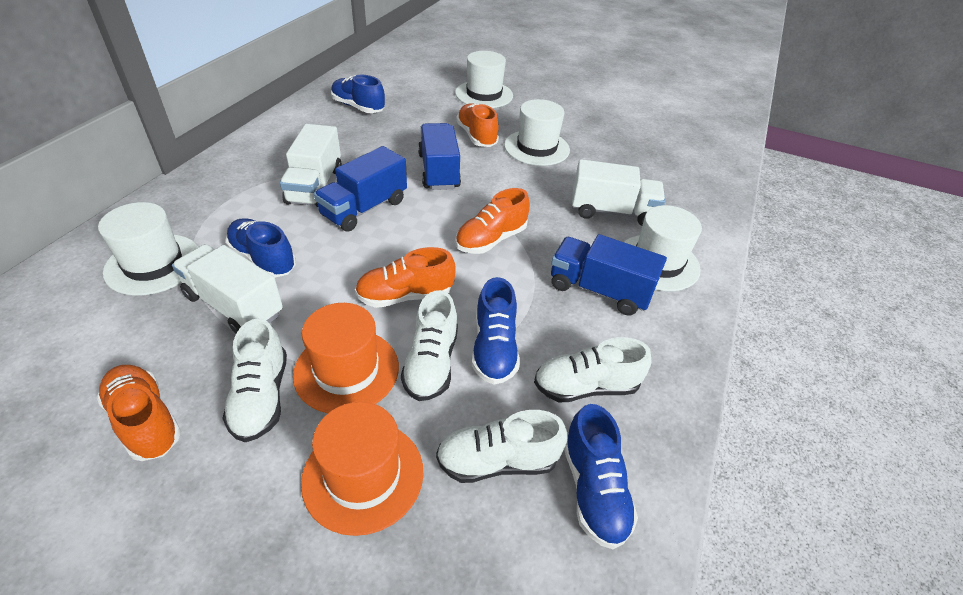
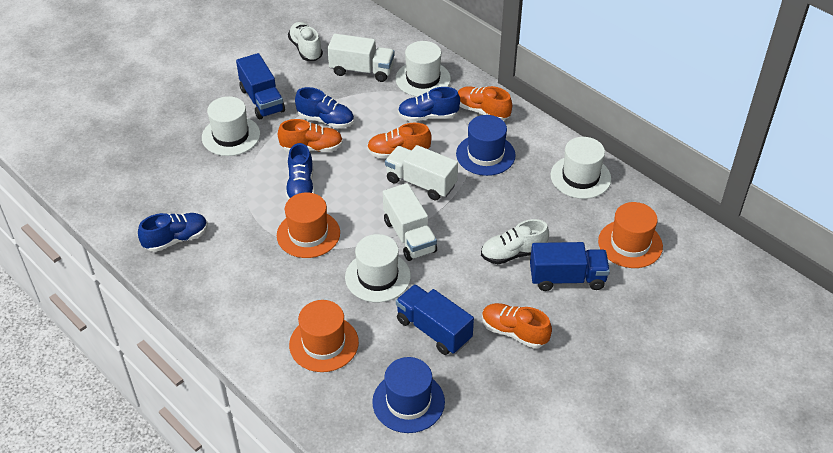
blue hat: 0 -> 2
orange hat: 2 -> 3
white shoe: 4 -> 2

